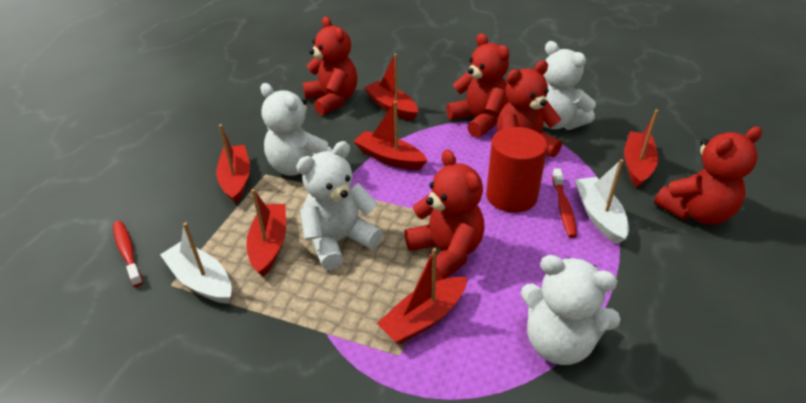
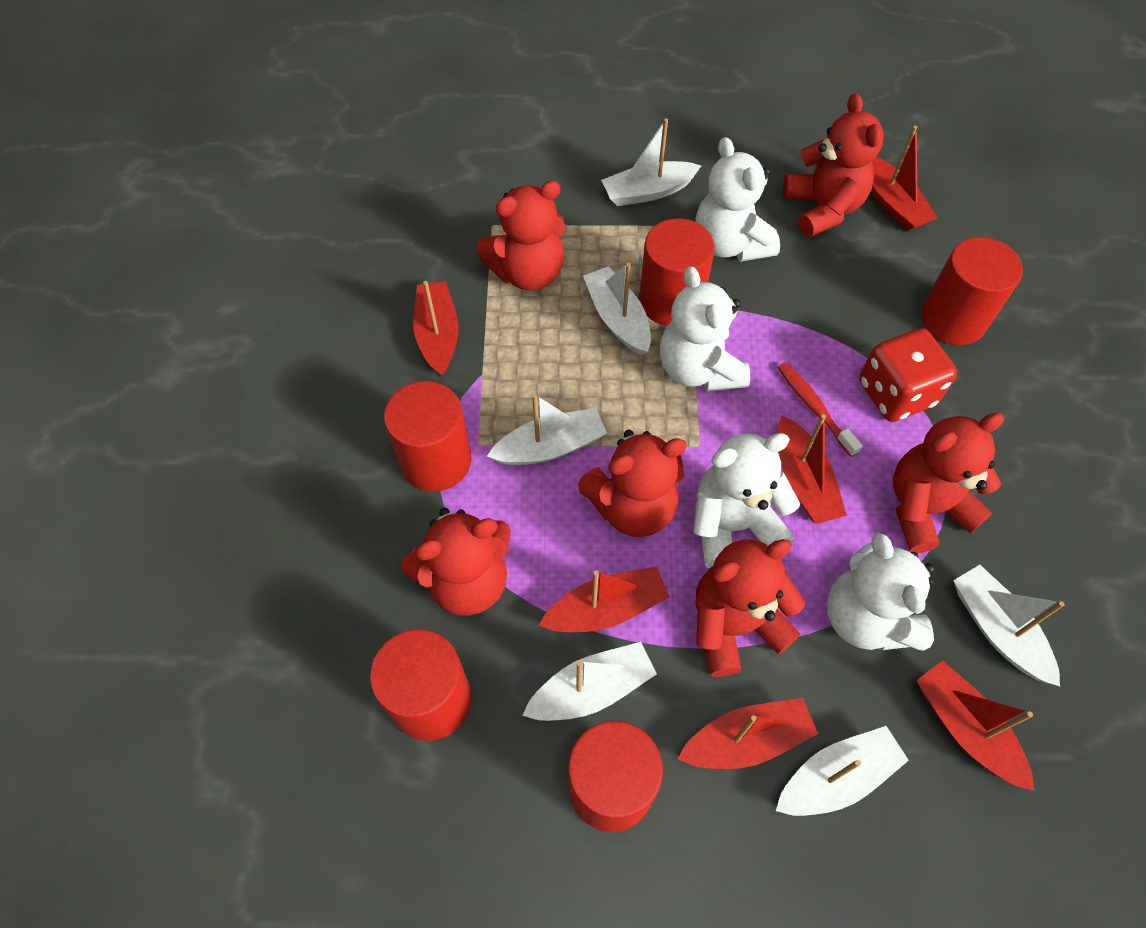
red cylinder: 1 -> 5
red dice: 0 -> 1
red teddy bear: 5 -> 6
red toothbrush: 2 -> 1
white boat: 2 -> 6

